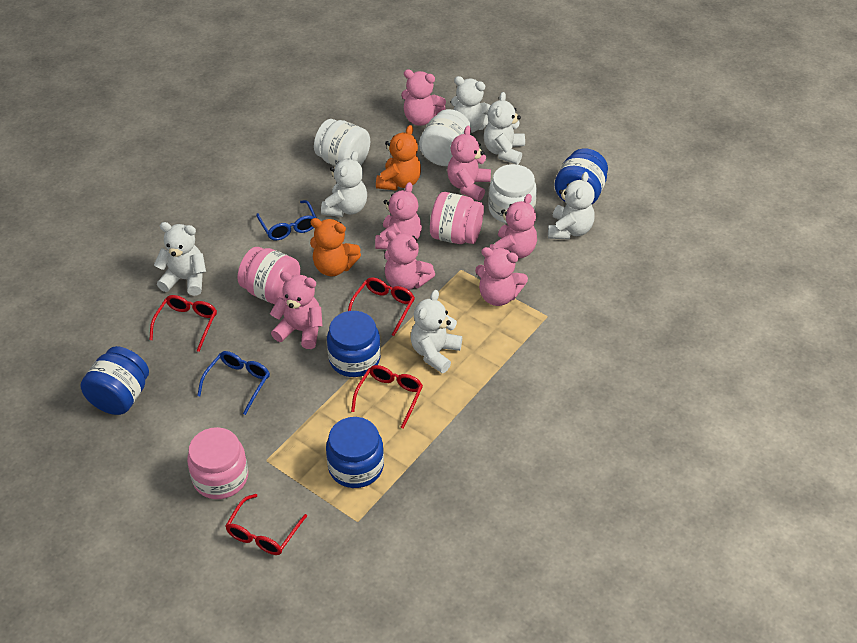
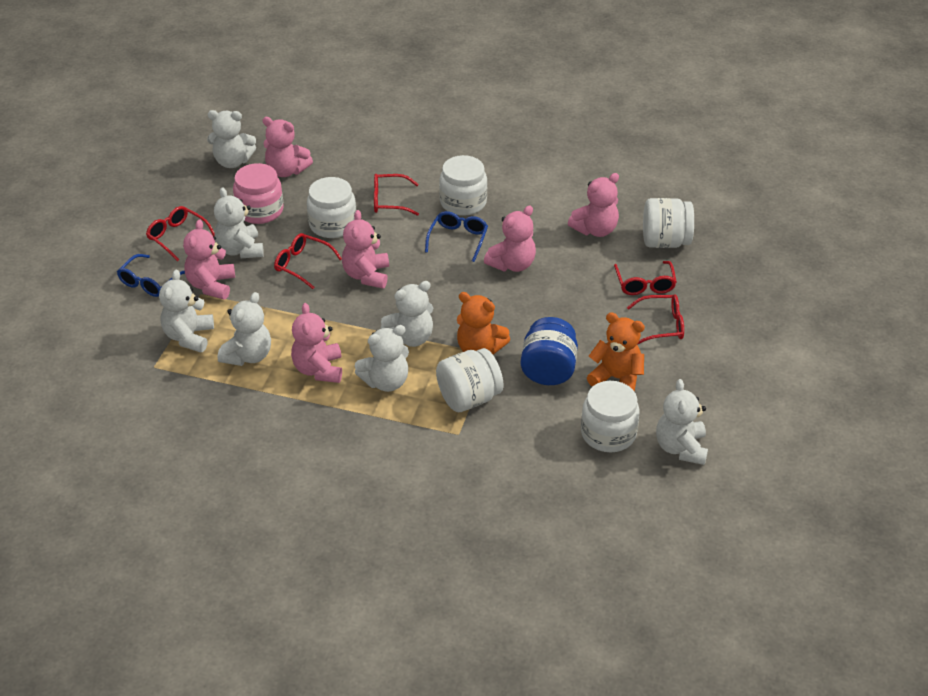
blue jar: 4 -> 1
pink jar: 3 -> 1
pink teddy bear: 7 -> 6
red glasses: 4 -> 5
white jar: 3 -> 5
white teddy bear: 6 -> 7

